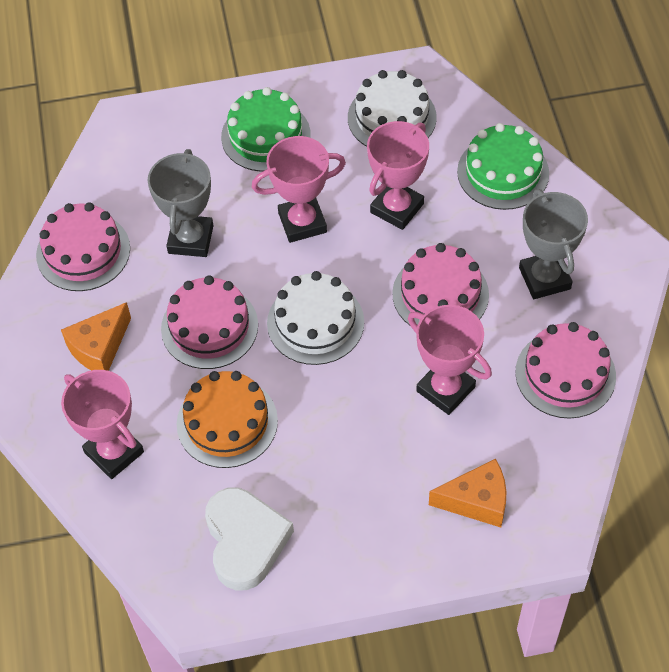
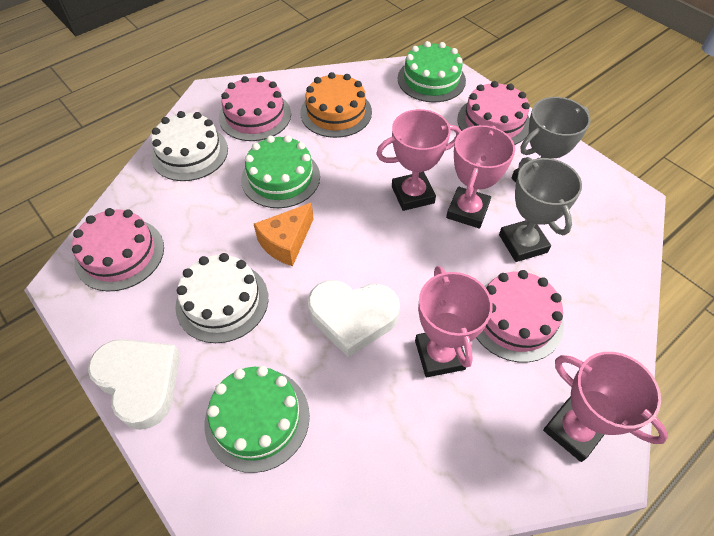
green cake: 2 -> 3
orange cheese: 2 -> 1
white heart: 1 -> 2

